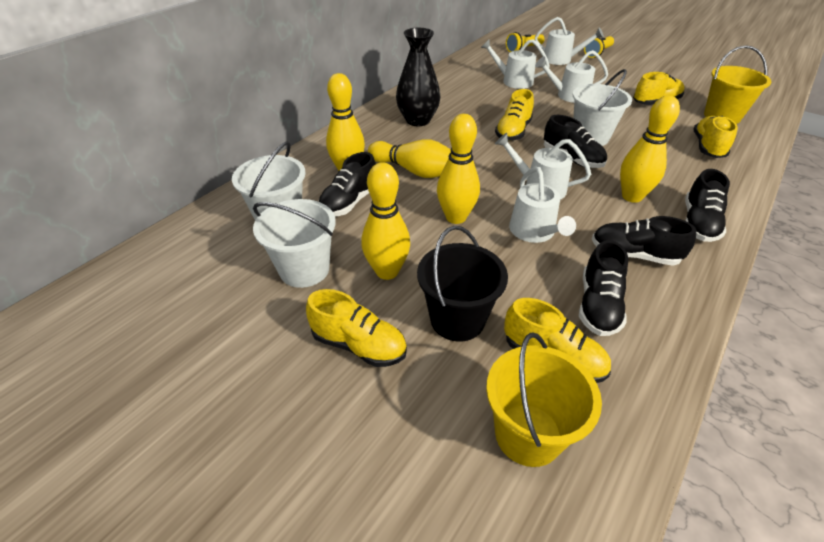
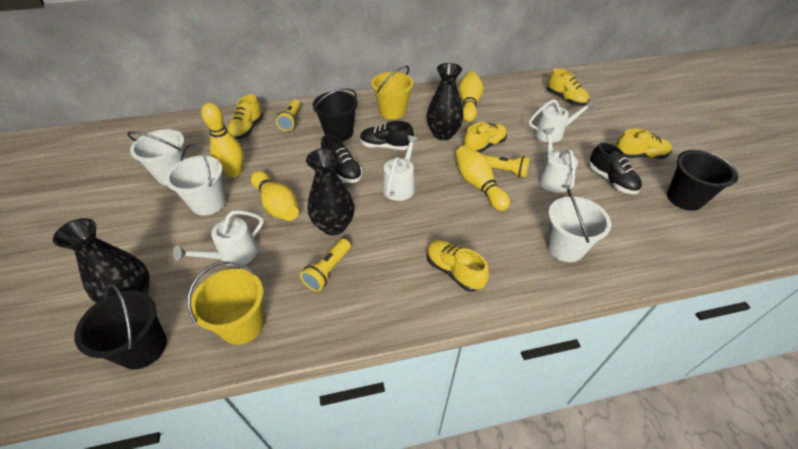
black bucket: 1 -> 3
black shoe: 5 -> 3
black vase: 1 -> 3
white watering can: 5 -> 4
yellow bowling pin: 5 -> 4
yellow flashlight: 2 -> 3

